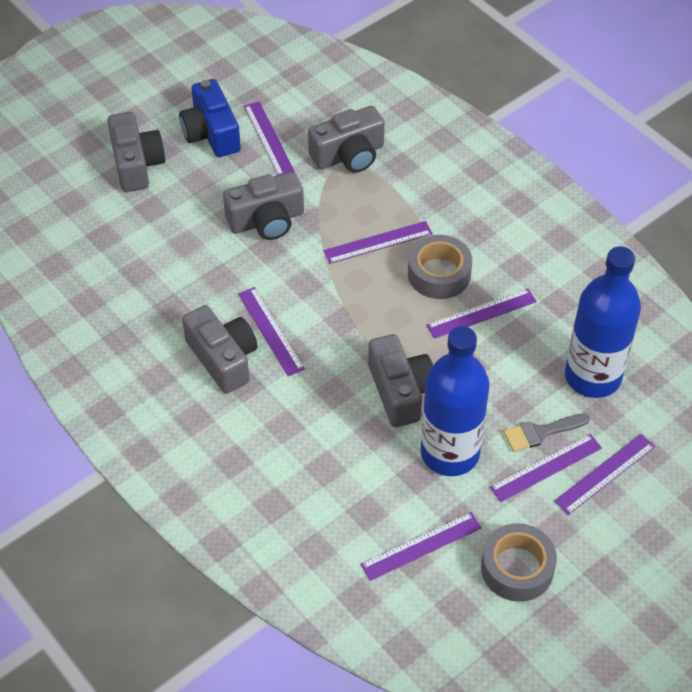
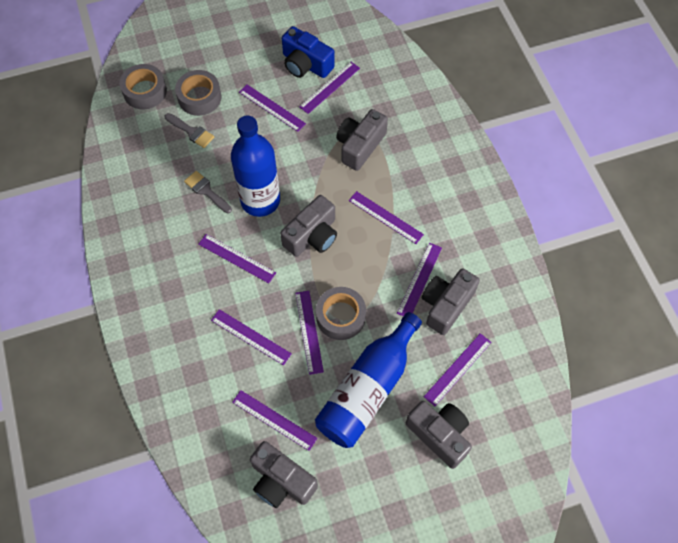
grey brush: 1 -> 2
grey tape: 2 -> 3
purple ruler: 7 -> 9

